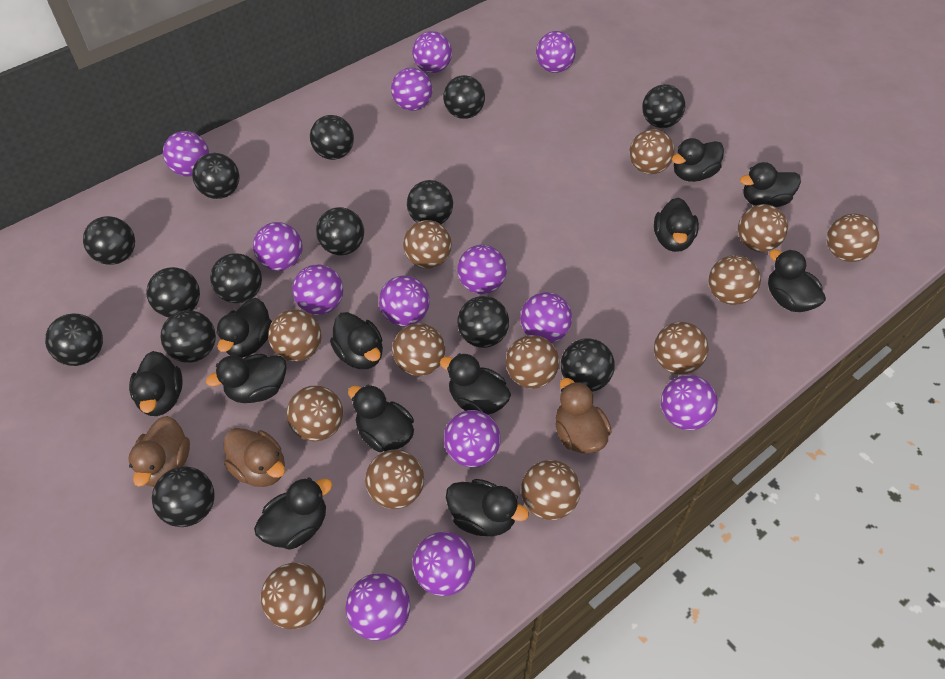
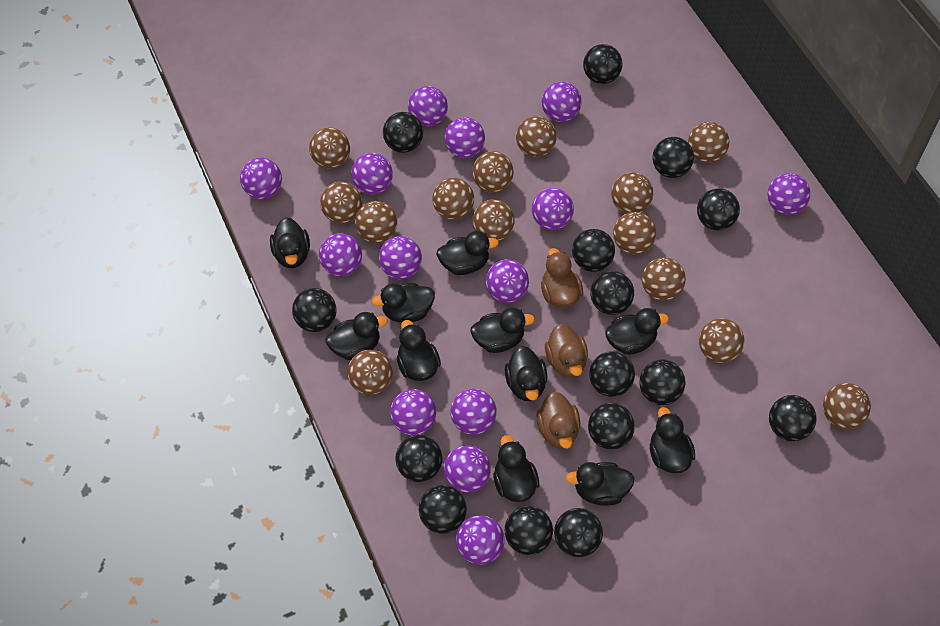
black ball: 14 -> 15
black duck: 12 -> 11
brown ball: 13 -> 14
purple ball: 13 -> 14

